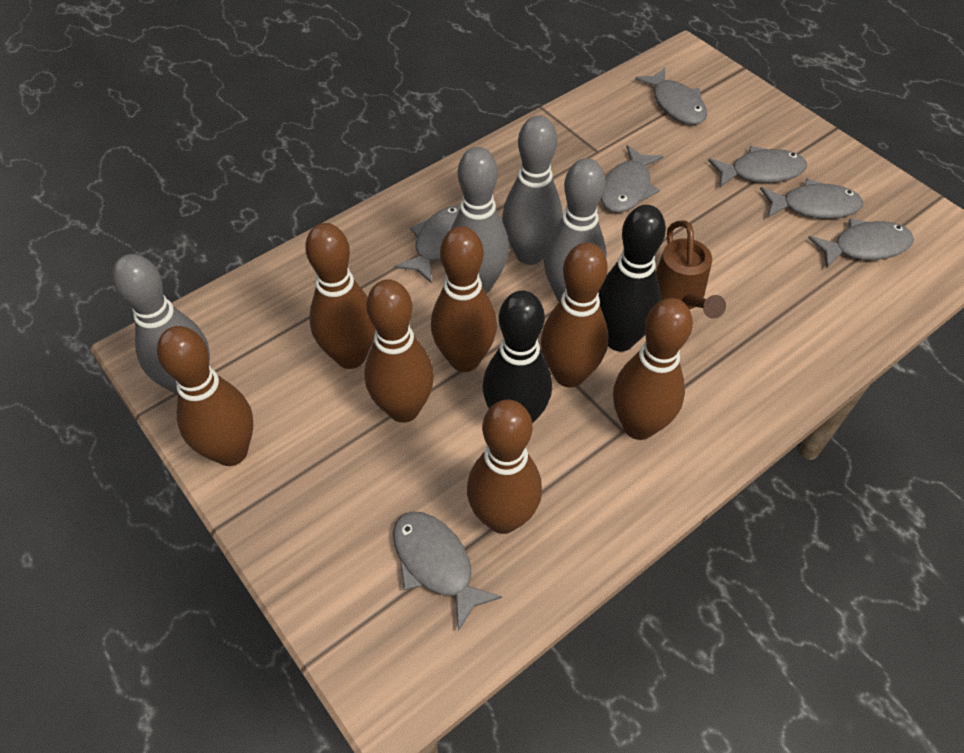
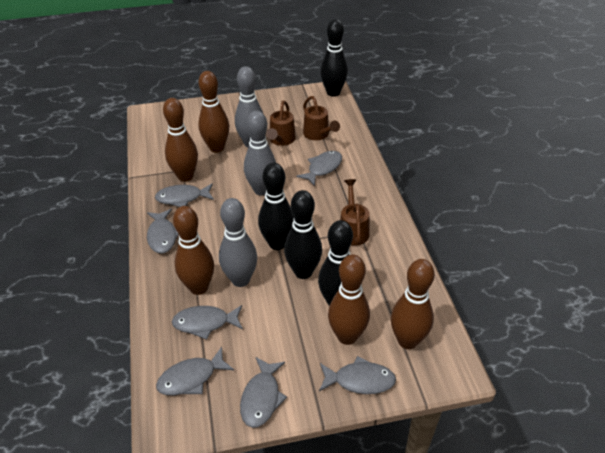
black bowling pin: 2 -> 4
brown bowling pin: 7 -> 5
brown watering can: 1 -> 3
grey bowling pin: 4 -> 3

